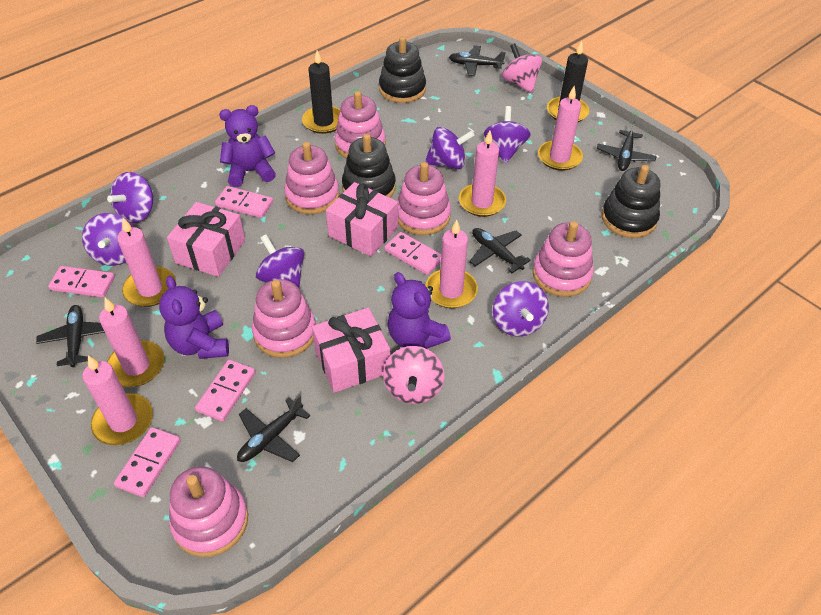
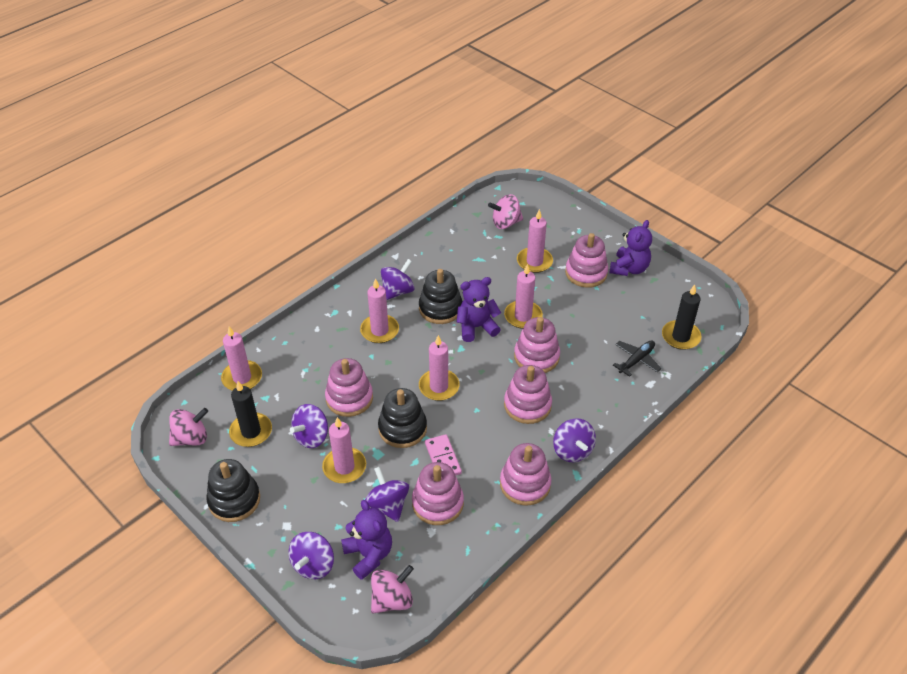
black plane: 5 -> 1
pink domino: 5 -> 1
pink gift: 3 -> 0
pink spinning top: 2 -> 3
purple spinning top: 6 -> 5

